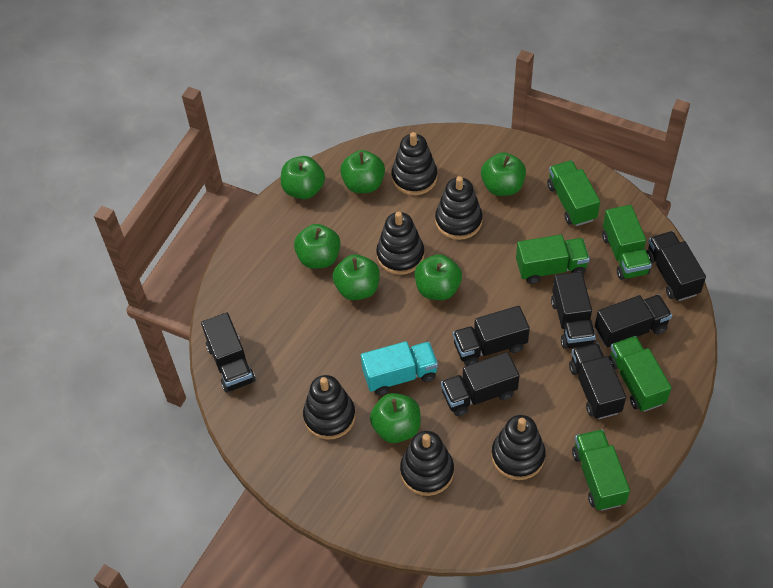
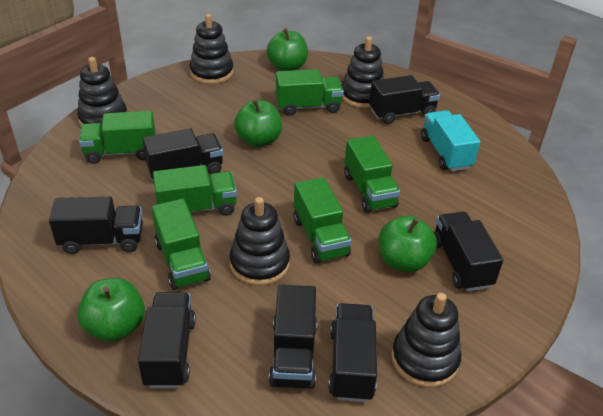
black stacking toy: 6 -> 5
green apple: 7 -> 4
green truck: 5 -> 6

